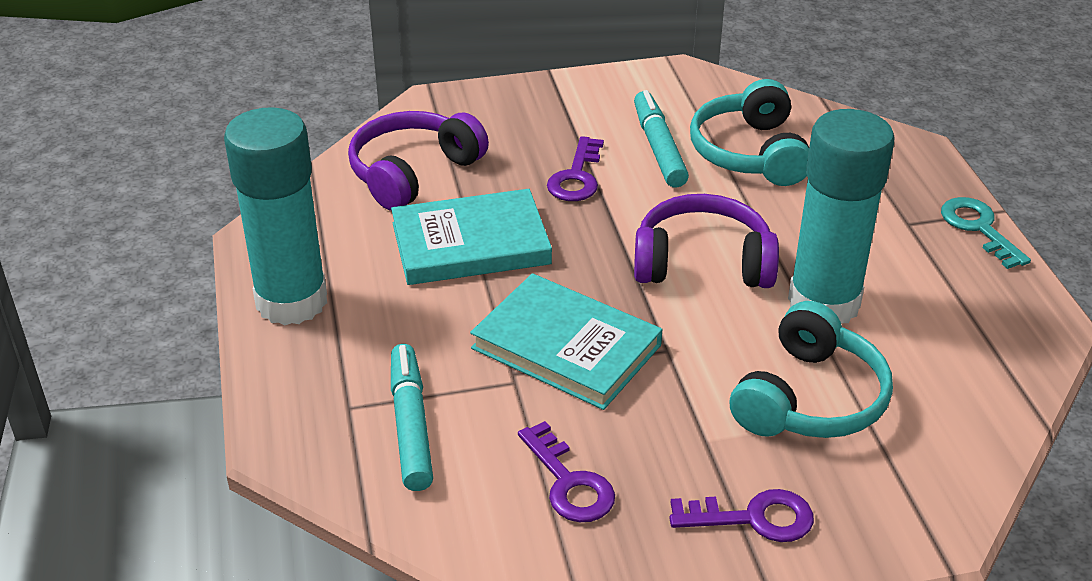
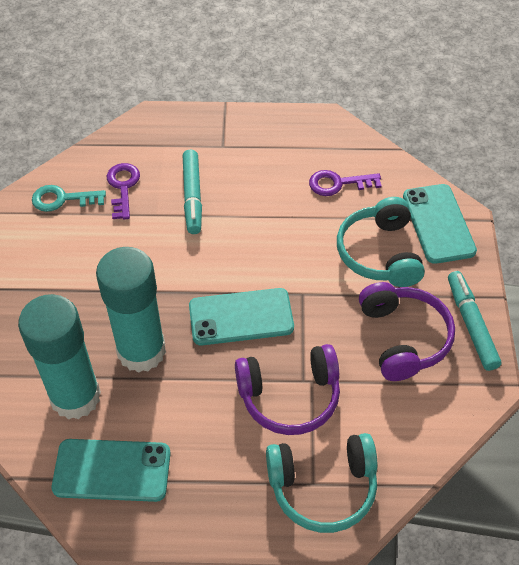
purple key: 3 -> 2
turquoise book: 2 -> 0
turquoise phone: 0 -> 3

